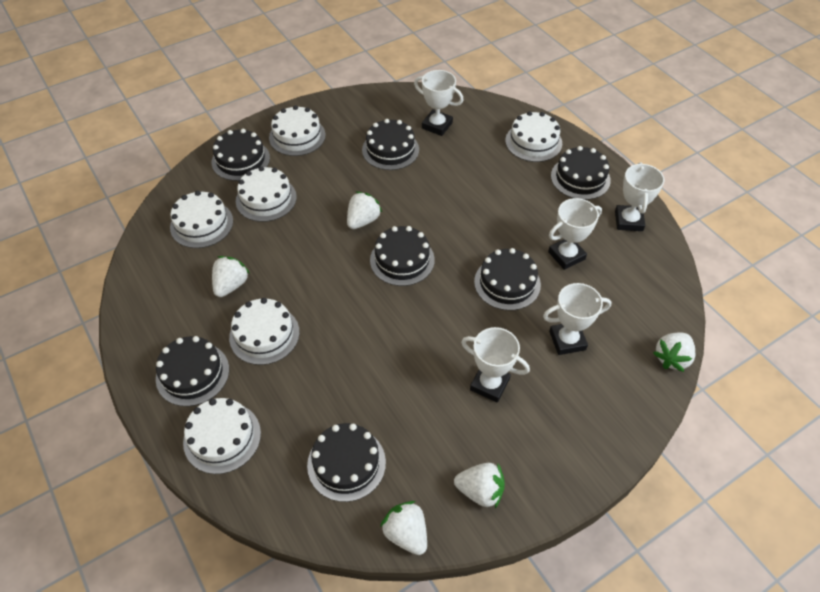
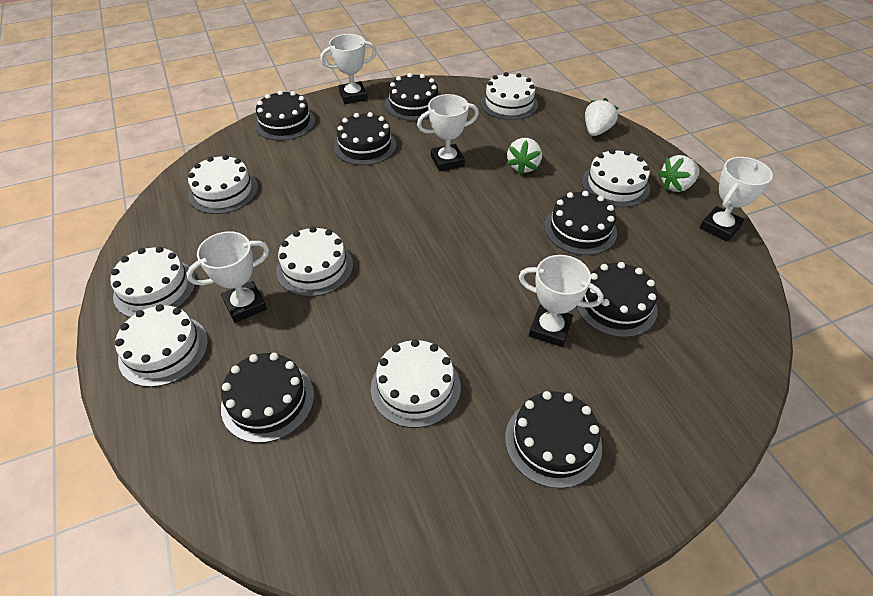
white cake: 6 -> 7
white strawberry: 5 -> 3

